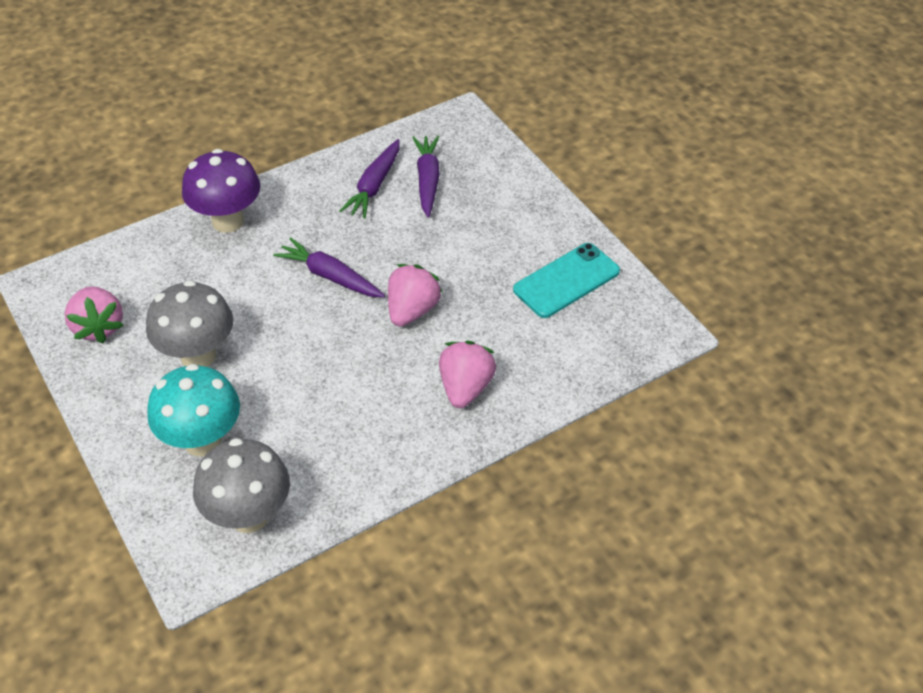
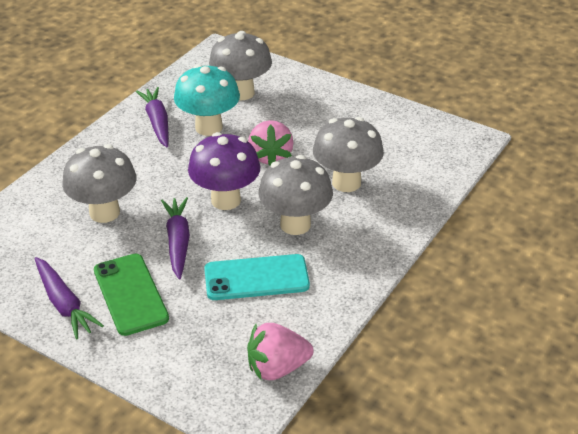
green phone: 0 -> 1
grey mushroom: 2 -> 4
pink strawberry: 3 -> 2

